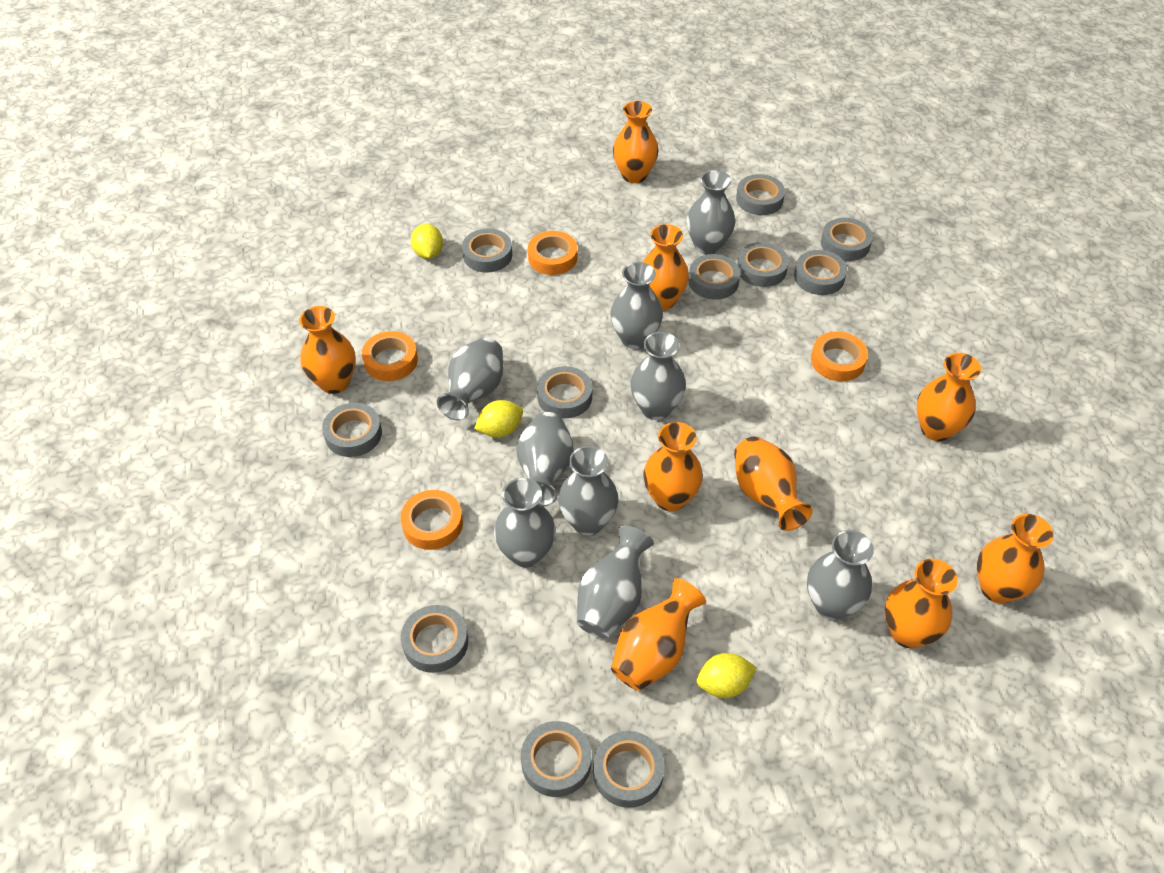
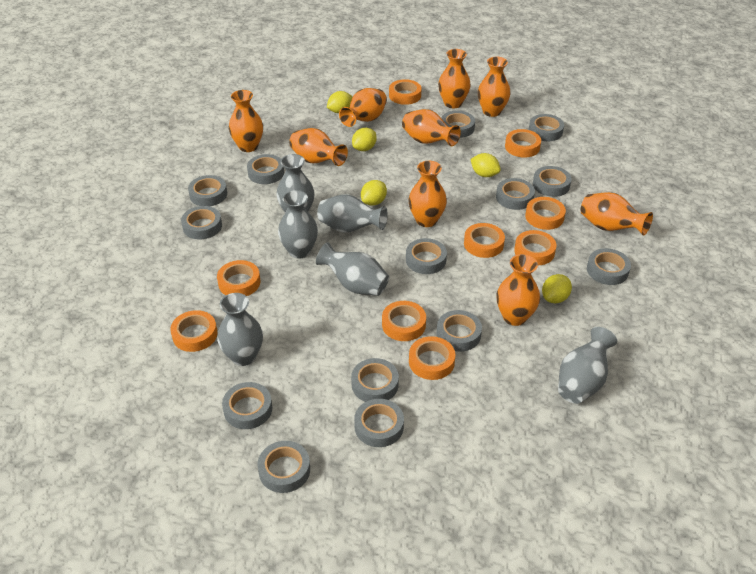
grey tape: 11 -> 14
grey vase: 9 -> 6
orange tape: 4 -> 9
yellow lemon: 3 -> 5

